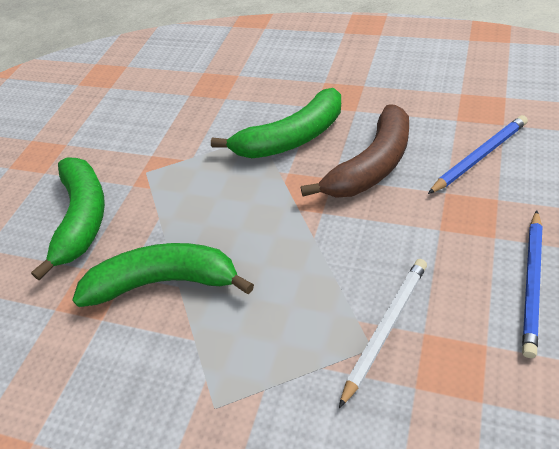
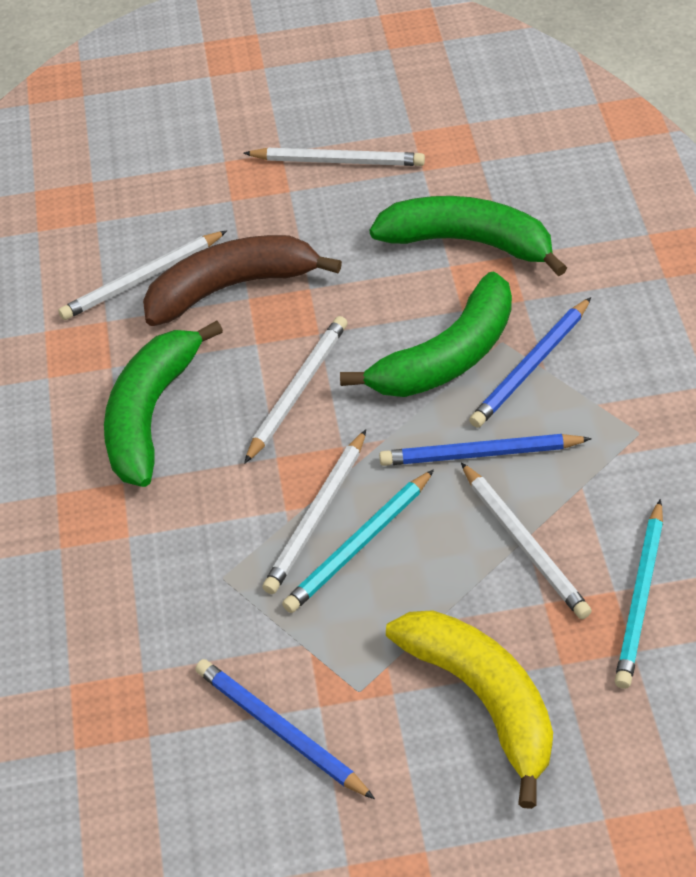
blue pencil: 2 -> 3
turquoise pencil: 0 -> 2
white pencil: 1 -> 5
yellow banana: 0 -> 1

